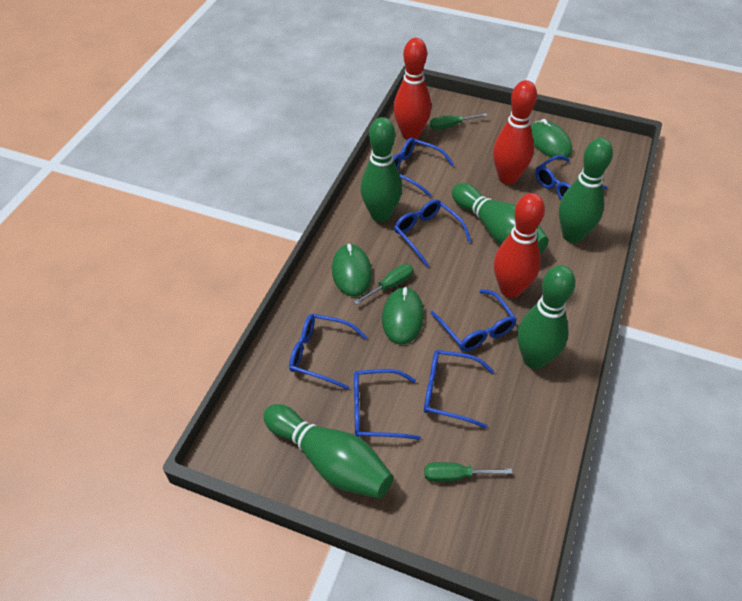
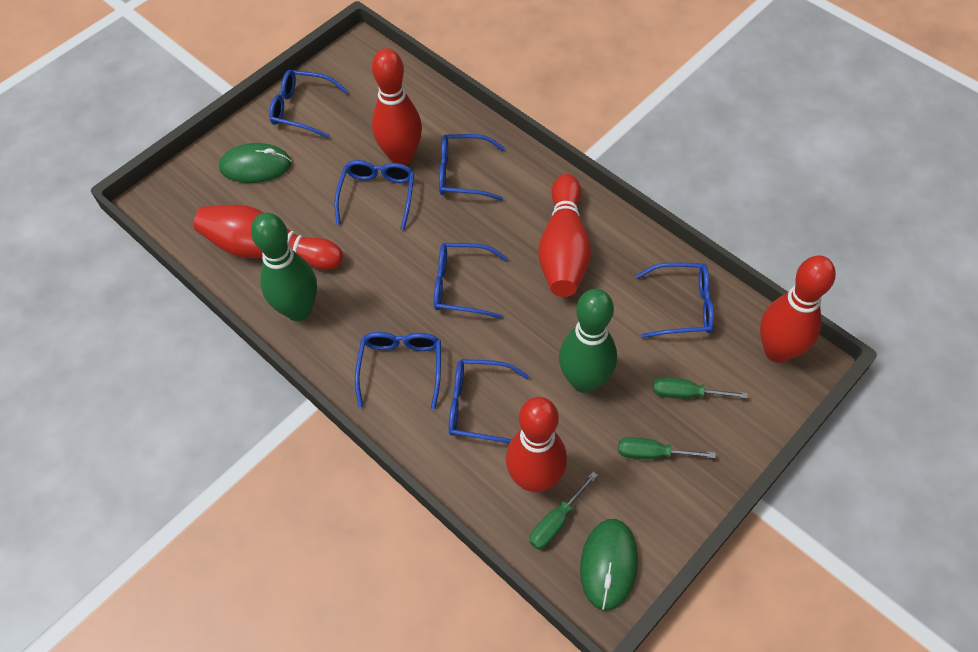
green bowling pin: 5 -> 2
green mouse: 3 -> 2
red bowling pin: 3 -> 5

